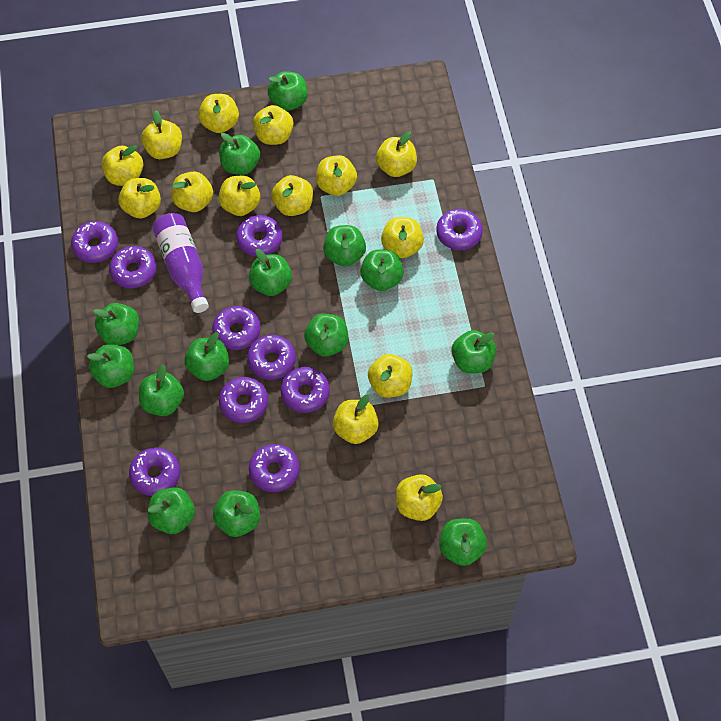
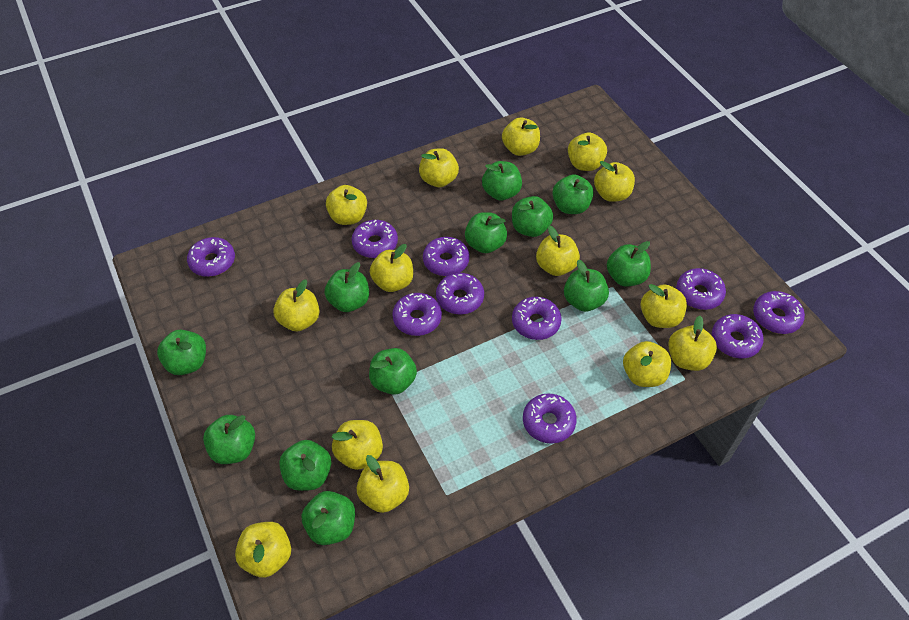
green apple: 14 -> 12
purple bottle: 1 -> 0

